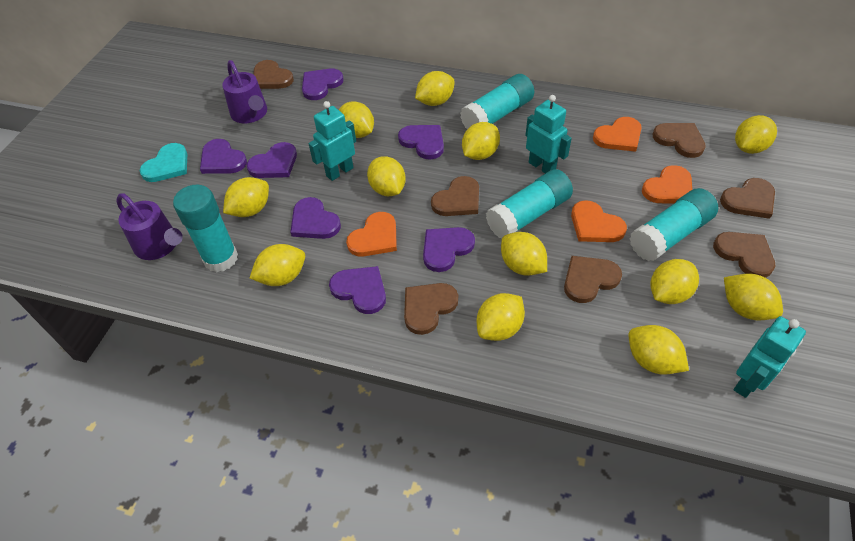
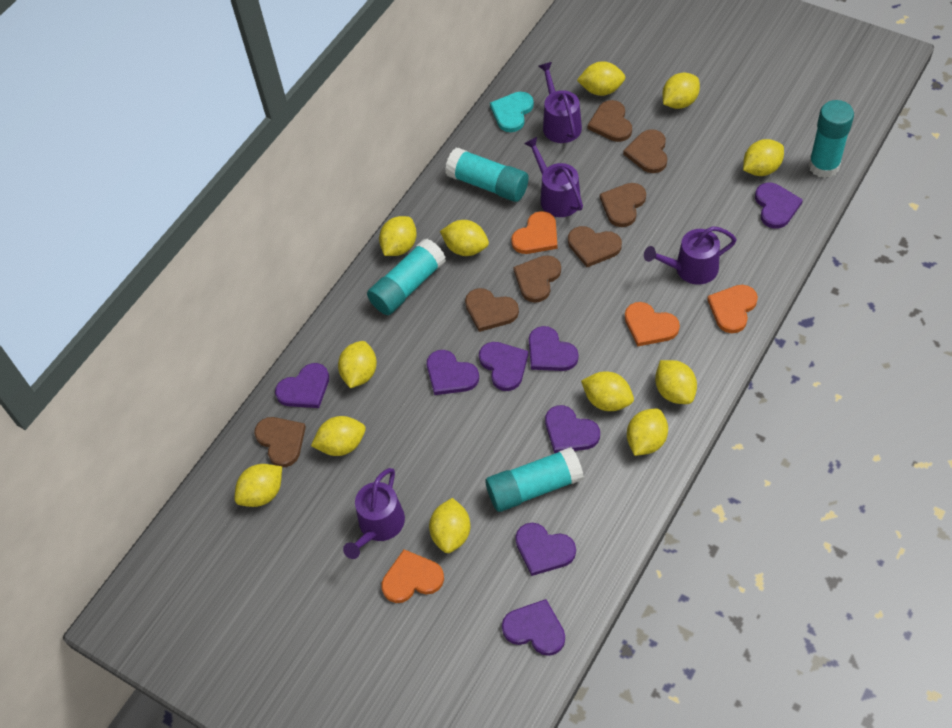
purple heart: 7 -> 8
purple watering can: 2 -> 4
turquoise robot: 3 -> 0

